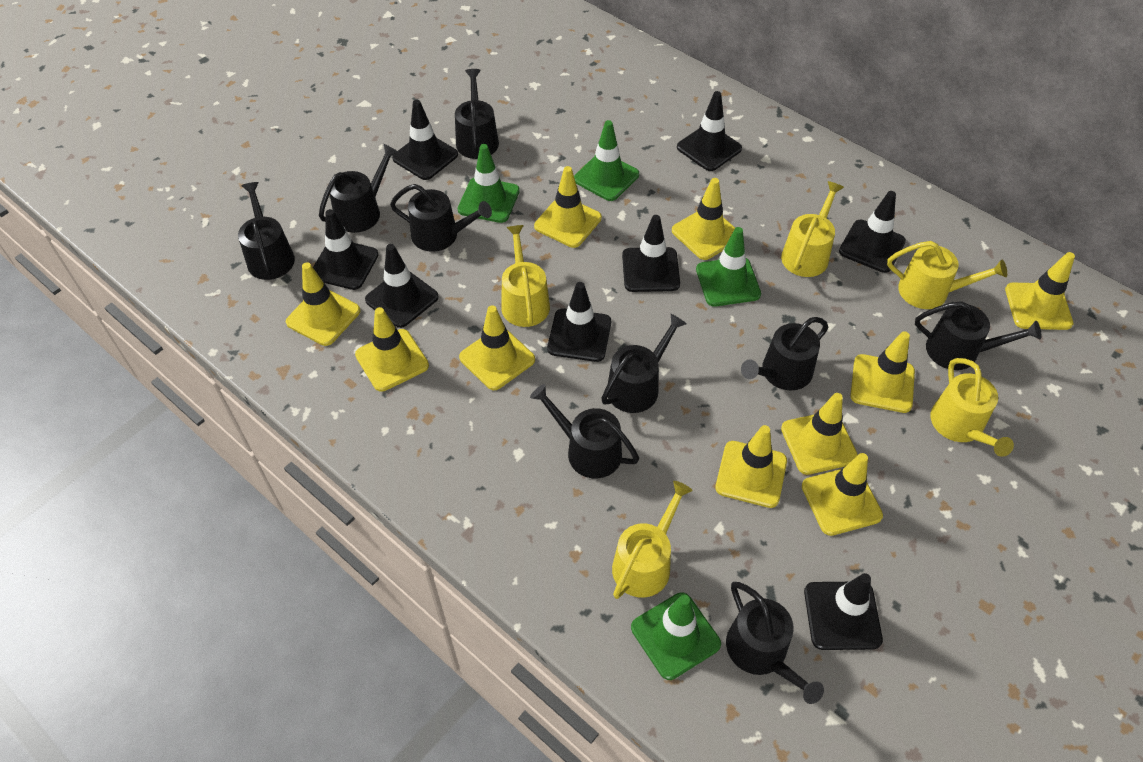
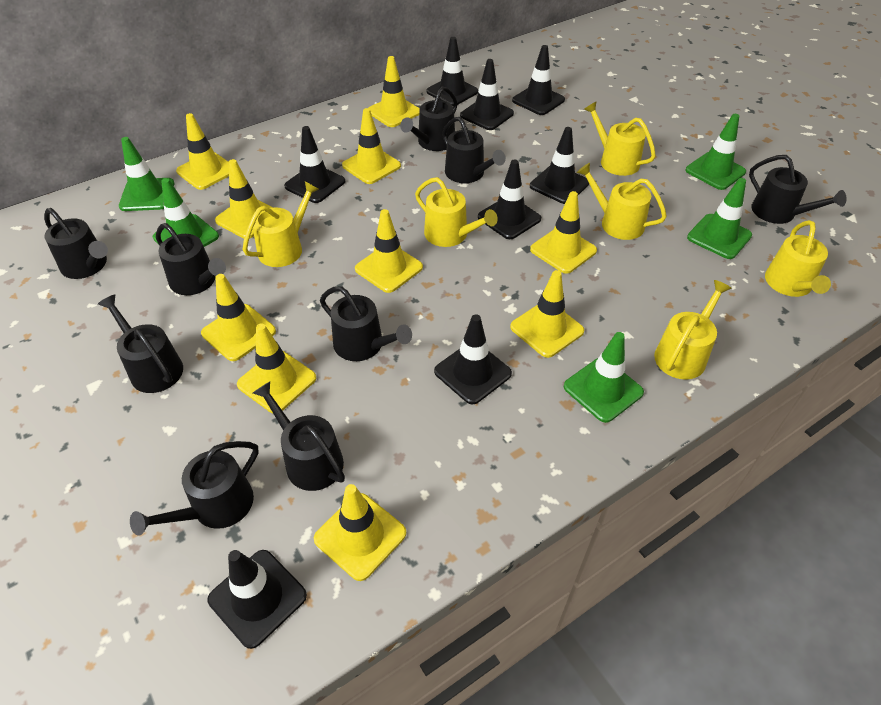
green traffic cone: 4 -> 5
yellow watering can: 5 -> 6

